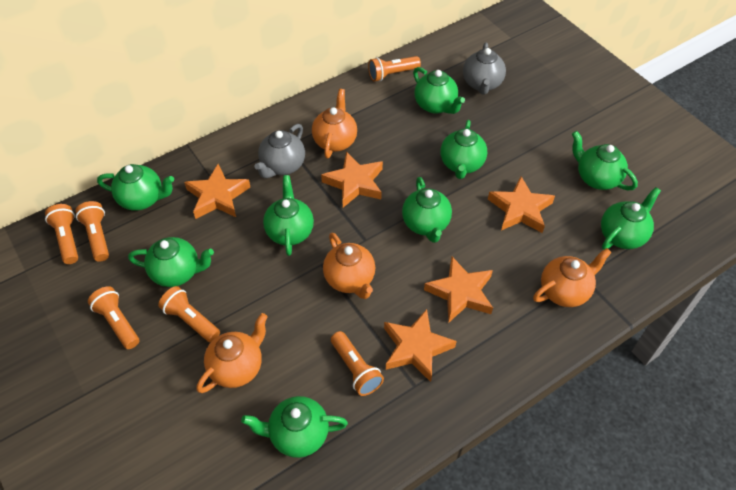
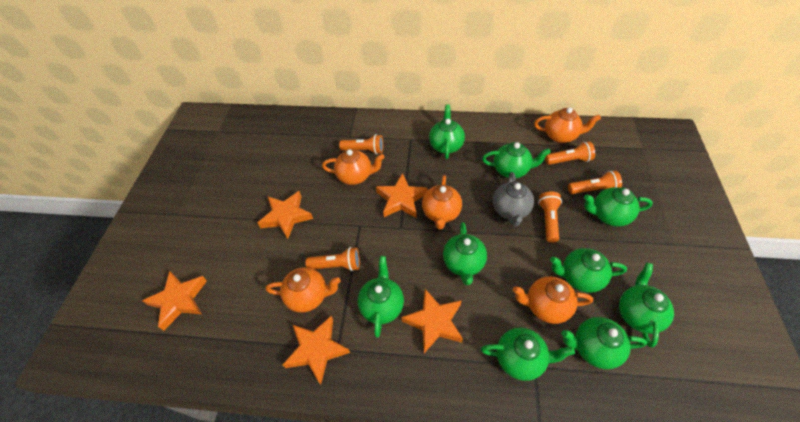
grey teapot: 2 -> 1
orange flashlight: 6 -> 5
orange teapot: 4 -> 5

